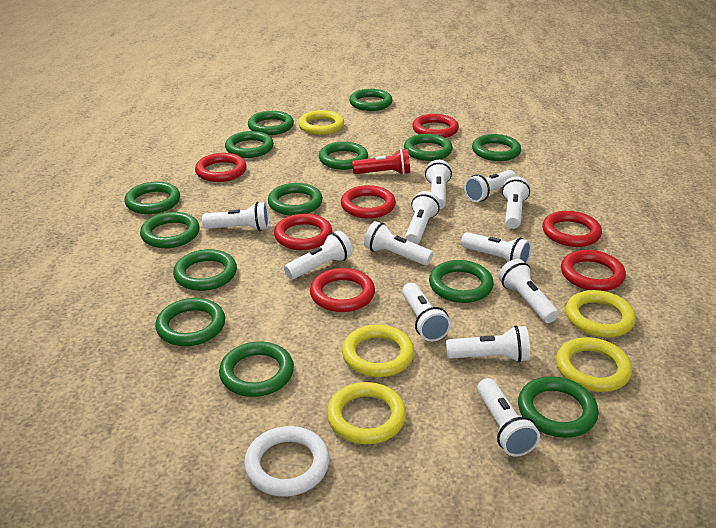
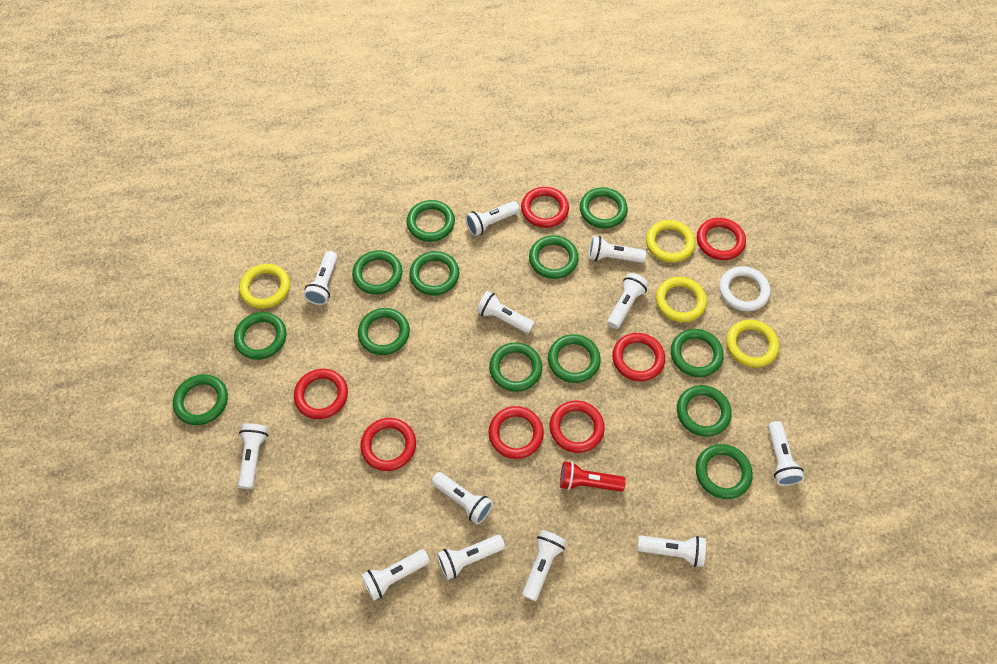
green ring: 14 -> 13
yellow ring: 5 -> 4

